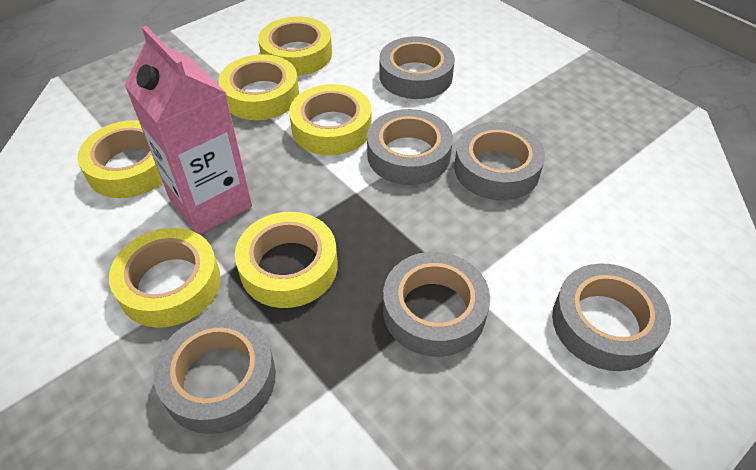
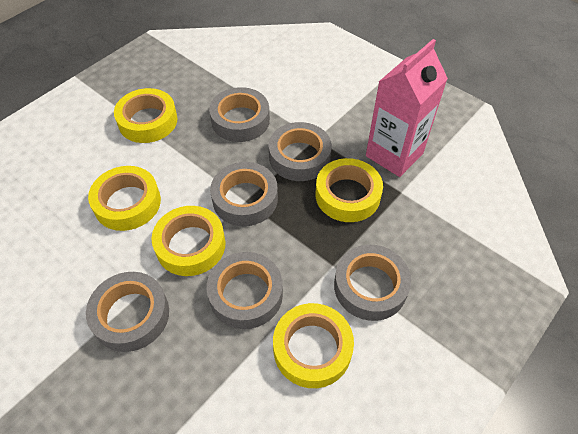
yellow tape: 6 -> 5

